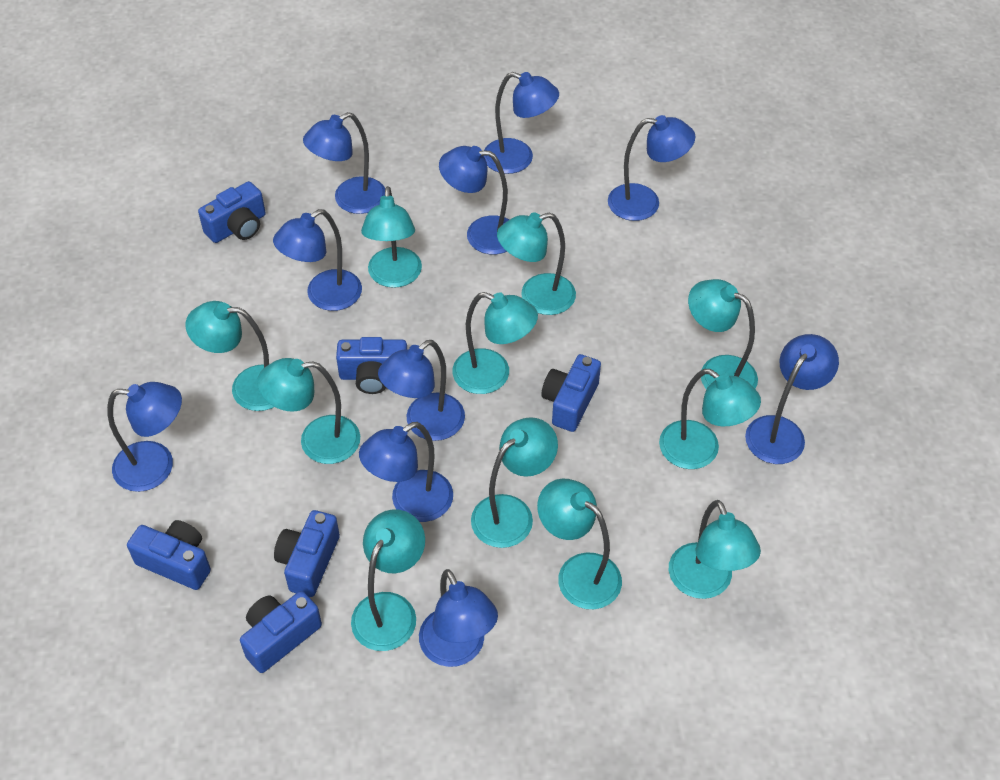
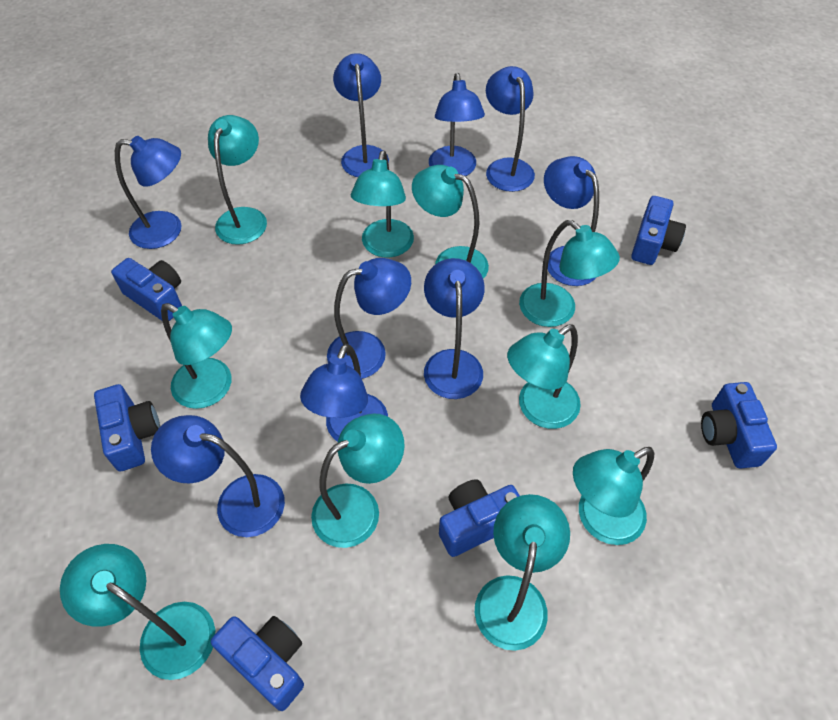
blue lamp: 10 -> 9
turquoise lamp: 11 -> 10

